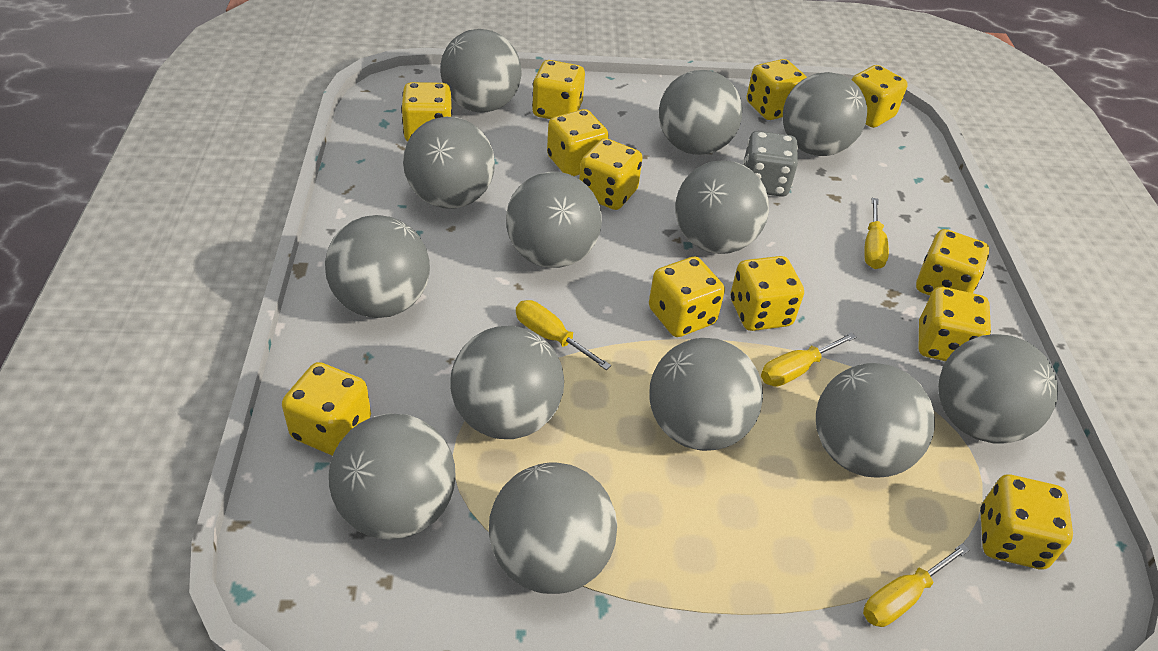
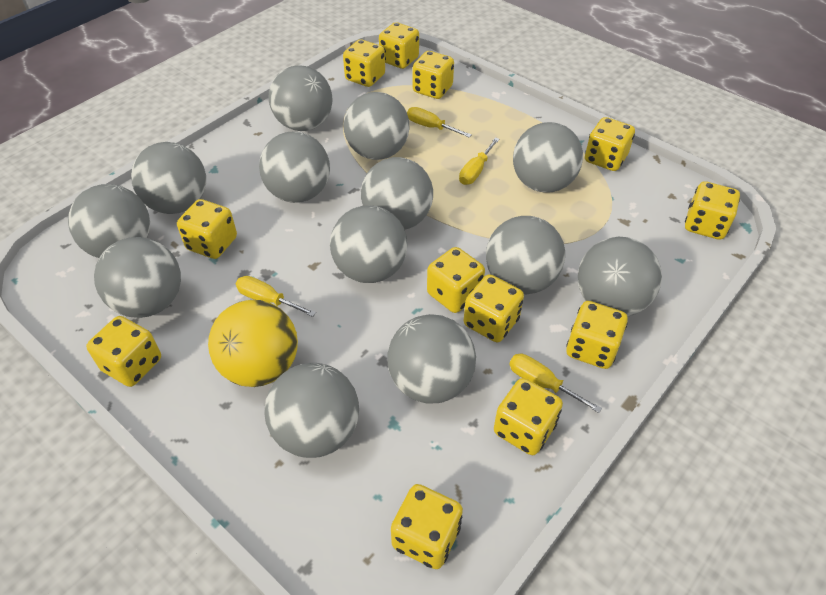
grey dice: 1 -> 0
yellow ball: 0 -> 1

